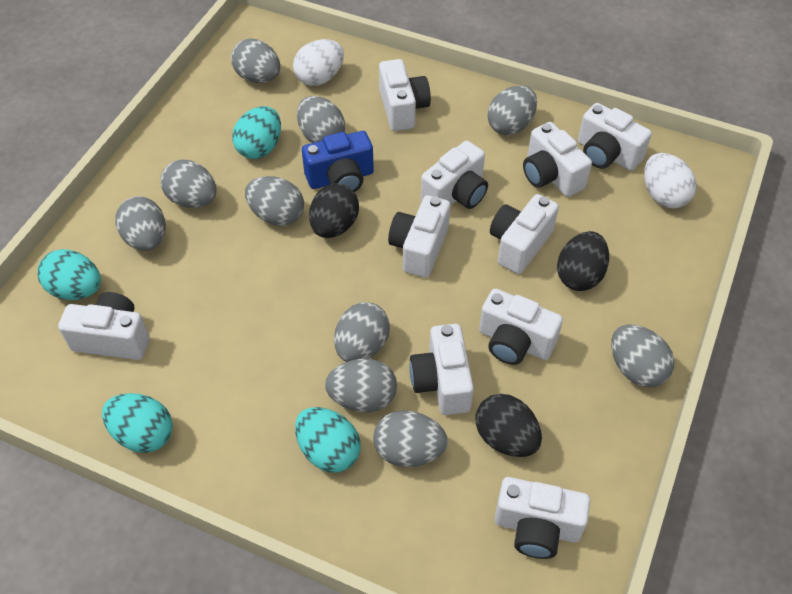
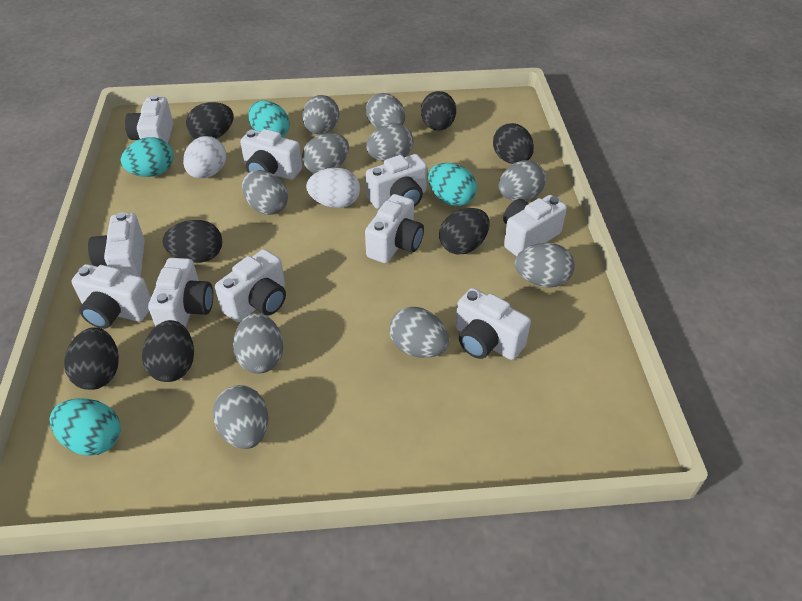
black egg: 3 -> 7
blue camera: 1 -> 0

